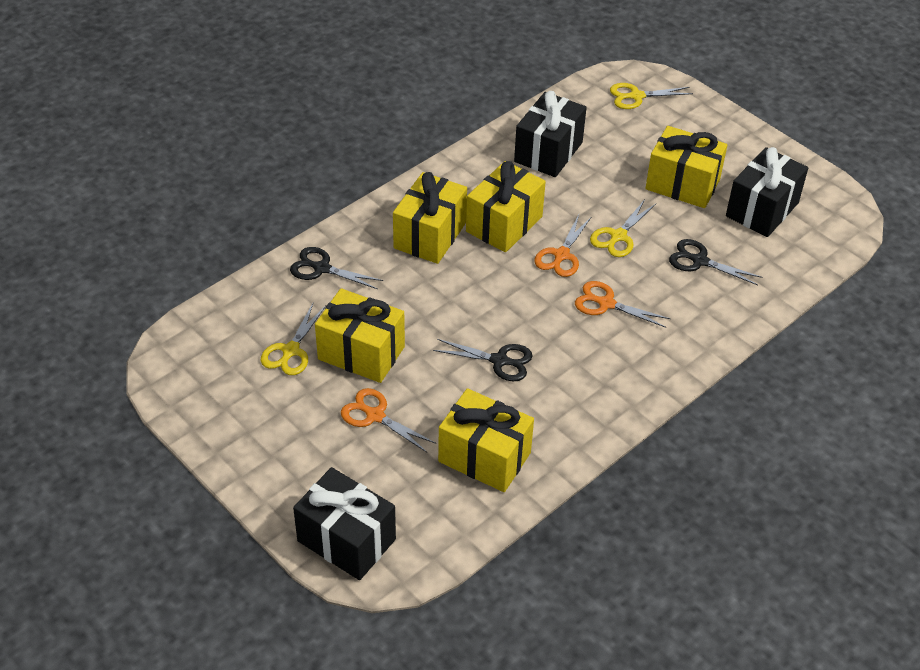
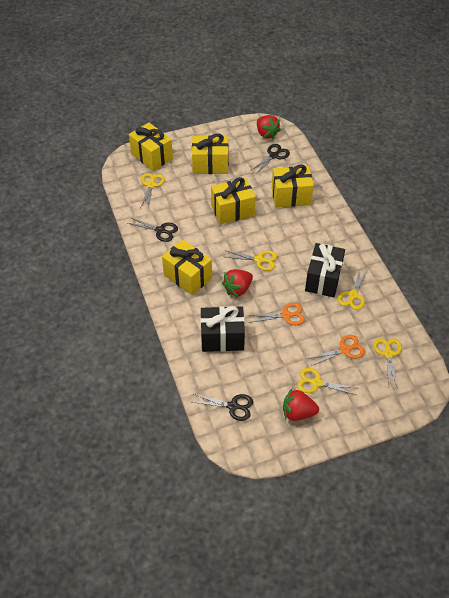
black gift: 3 -> 2
orange scissors: 3 -> 2
red strawberry: 0 -> 3
yellow scissors: 3 -> 5

